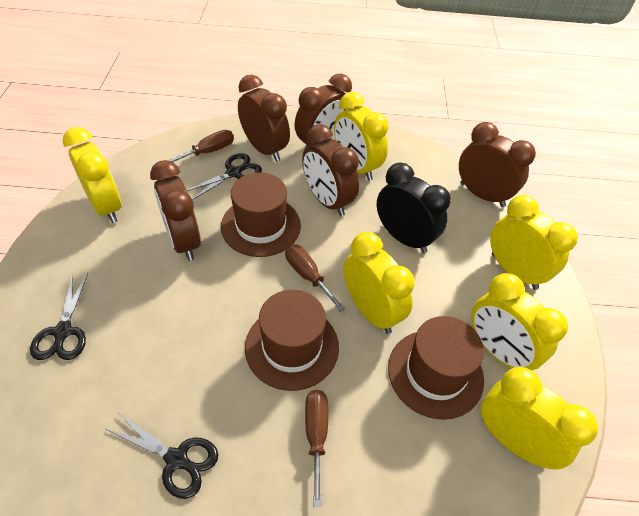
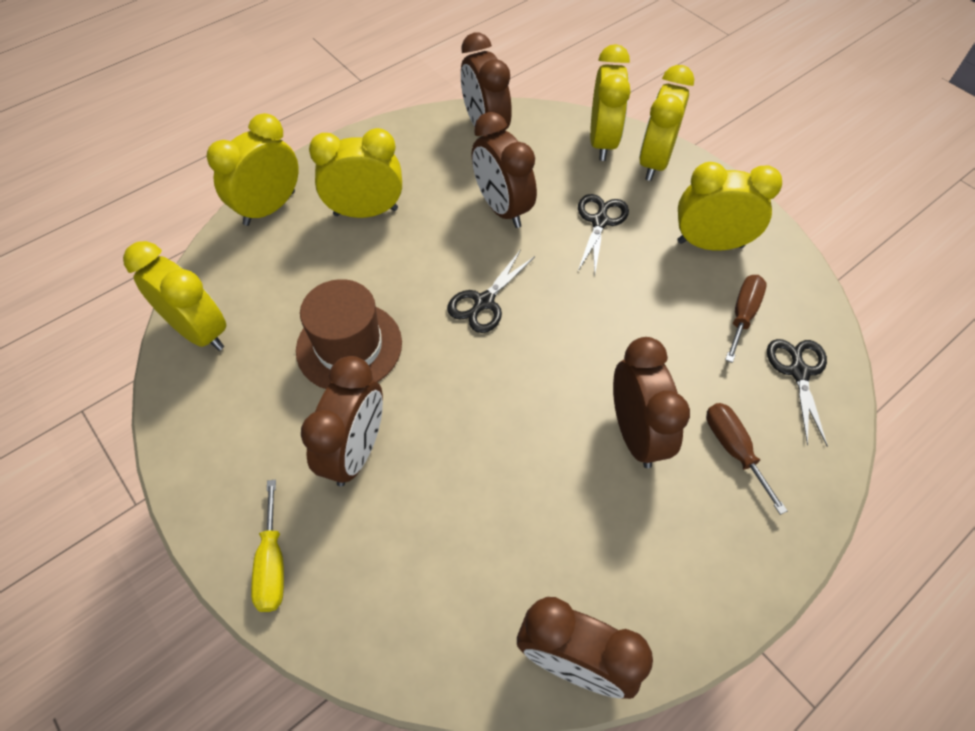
black clock: 1 -> 0
brown hat: 3 -> 1
brown screwdriver: 3 -> 2
yellow screwdriver: 0 -> 1

